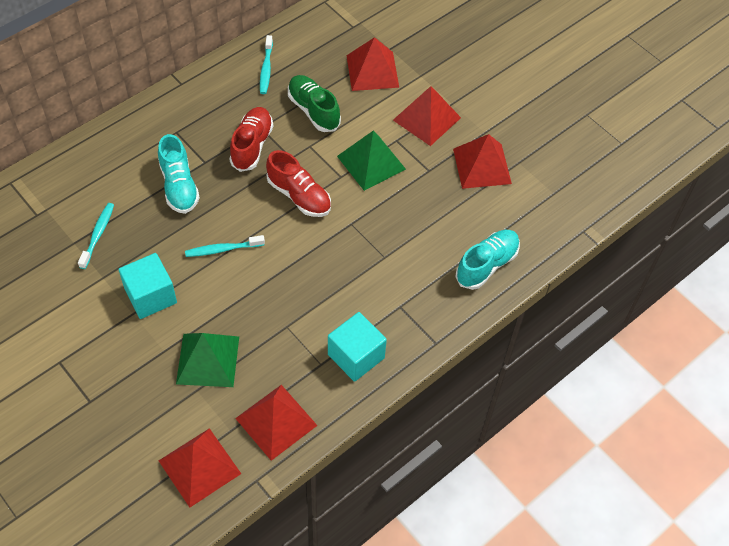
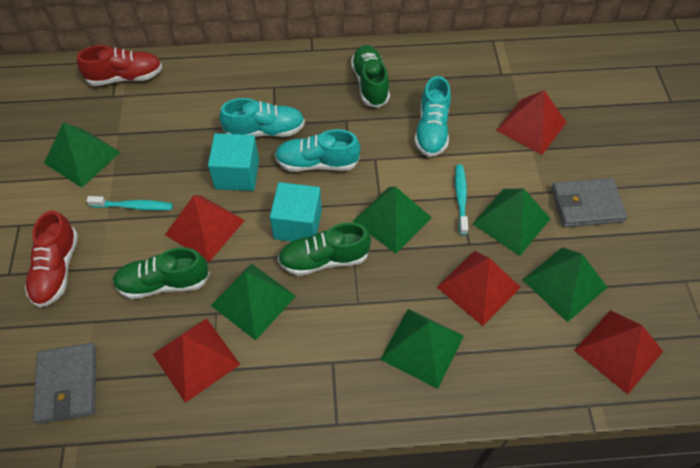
green pyramid: 2 -> 6
green shoe: 1 -> 3
grey wallet: 0 -> 2
turquoise shoe: 2 -> 3
turquoise toothbrush: 3 -> 2

